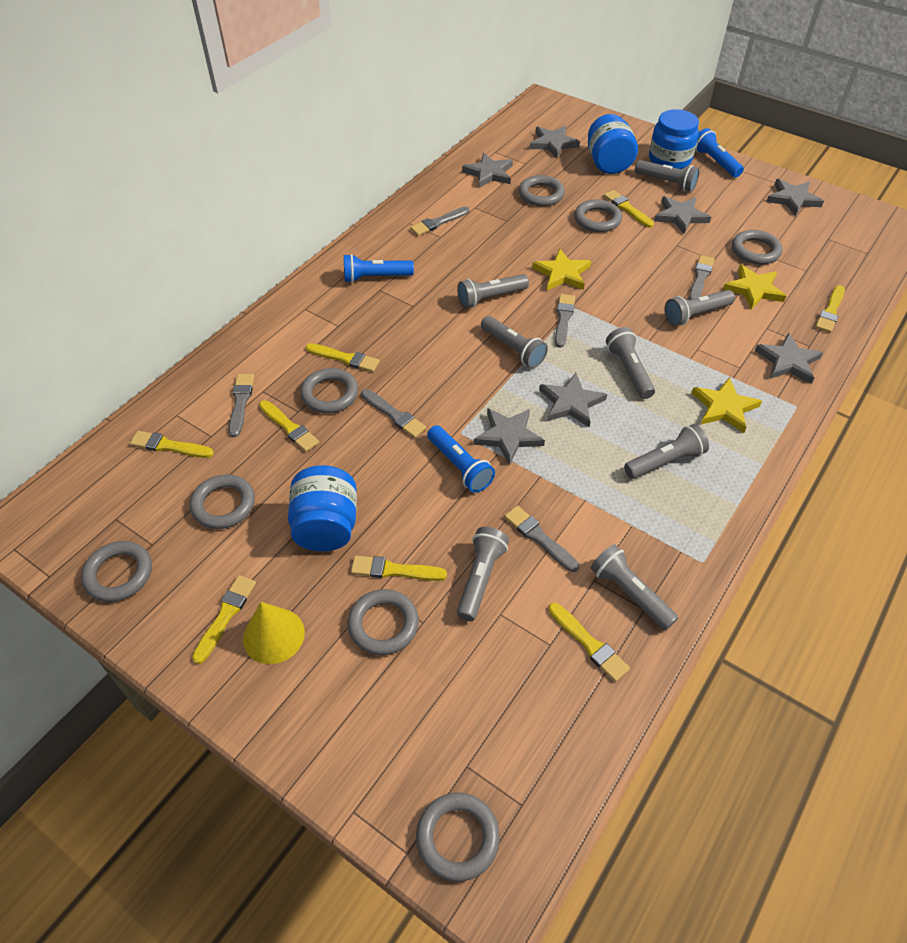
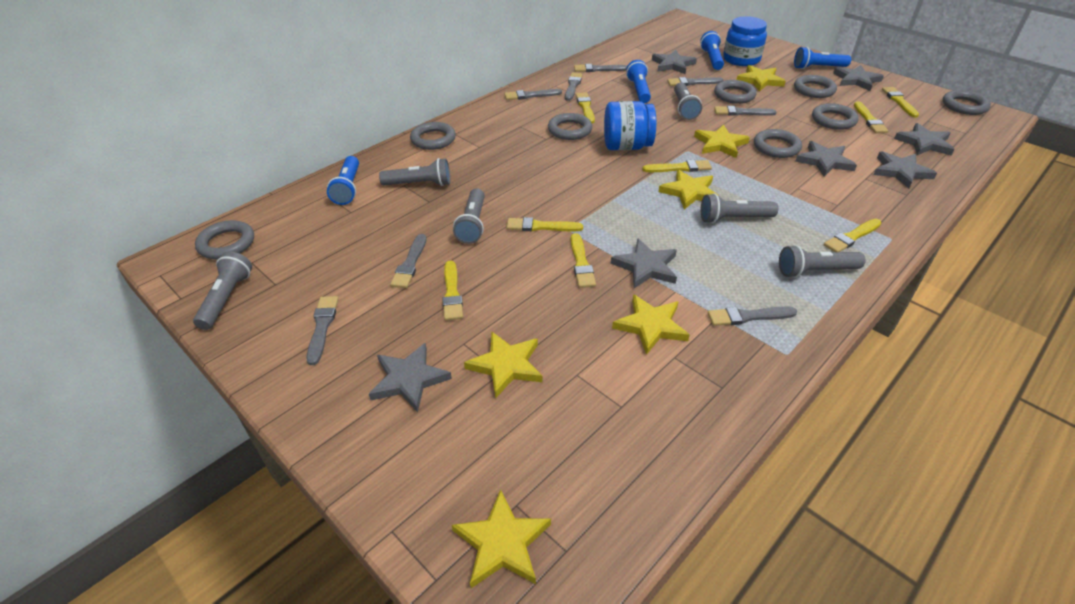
blue flashlight: 3 -> 4
blue jar: 3 -> 2
grey brush: 6 -> 8
grey flashlight: 8 -> 6
yellow cone: 1 -> 0
yellow star: 3 -> 6

